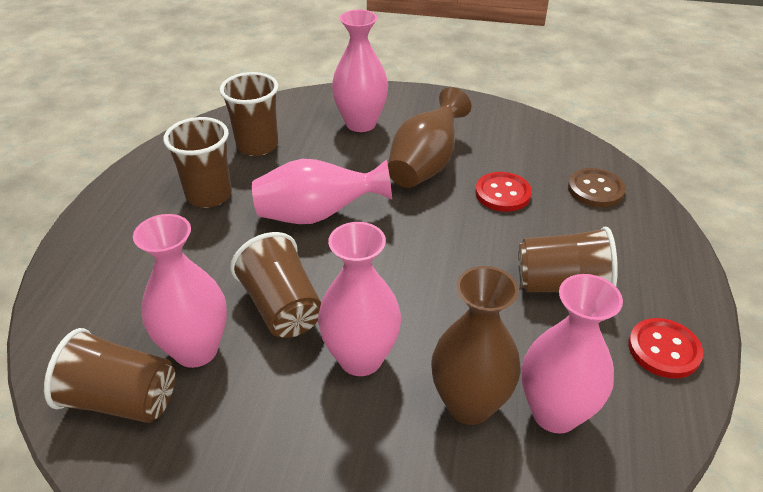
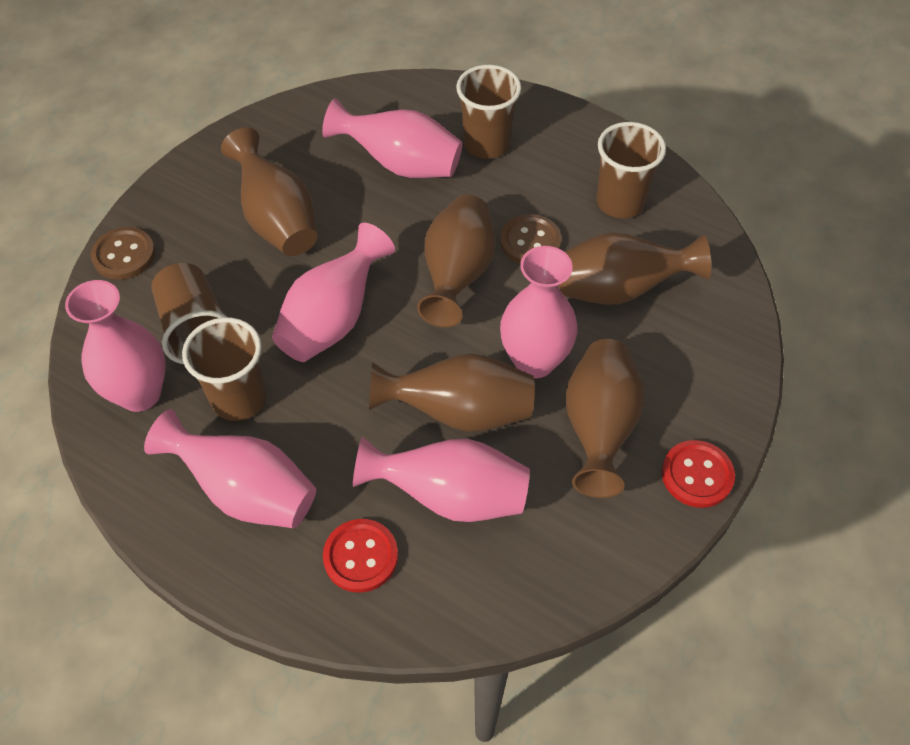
brown button: 1 -> 2
brown cup: 5 -> 4
brown vase: 2 -> 5
pink vase: 5 -> 6

